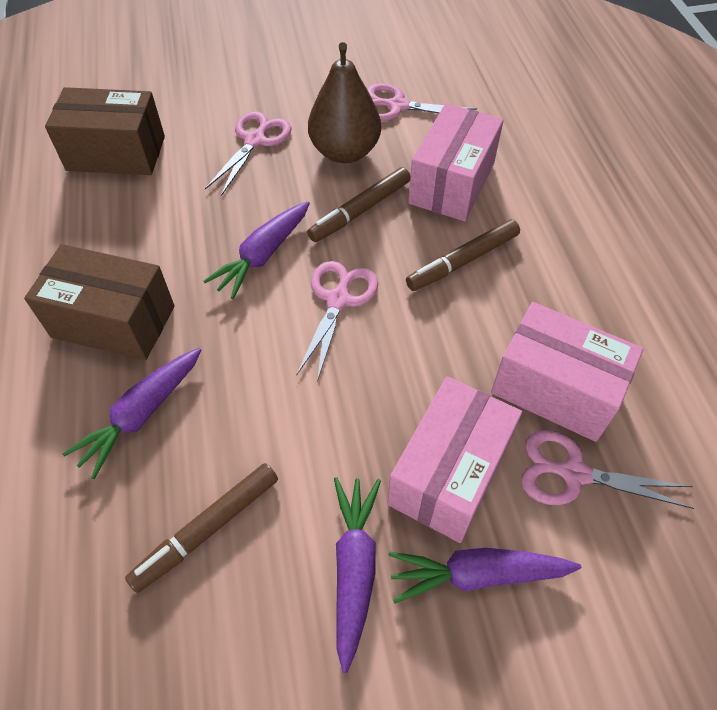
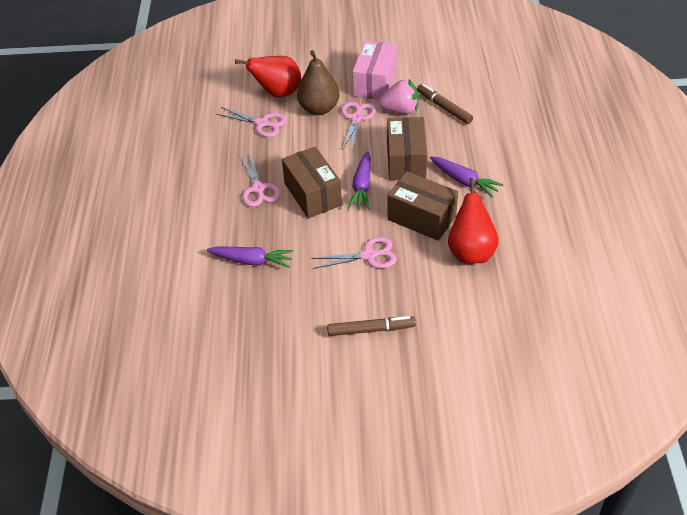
brown box: 2 -> 3
brown marker: 3 -> 2
pink box: 3 -> 1
pink strawberry: 0 -> 1
purple carrot: 4 -> 3
red pear: 0 -> 2

